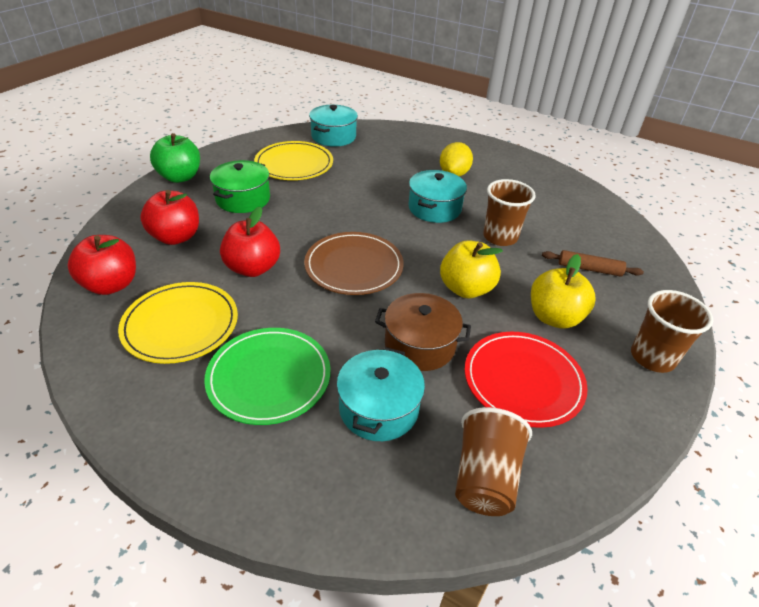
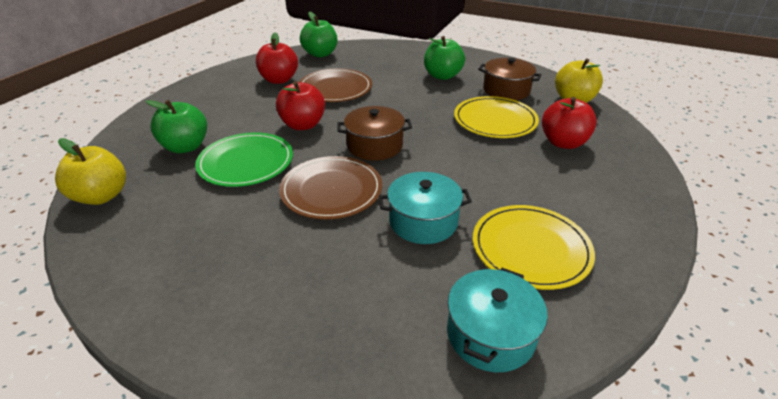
brown cup: 3 -> 0
brown plate: 1 -> 2
brown pot: 1 -> 2
brown rolling pin: 1 -> 0
green apple: 1 -> 3
green pot: 1 -> 0
red plate: 1 -> 0
turquoise pot: 3 -> 2
yellow lemon: 1 -> 0

